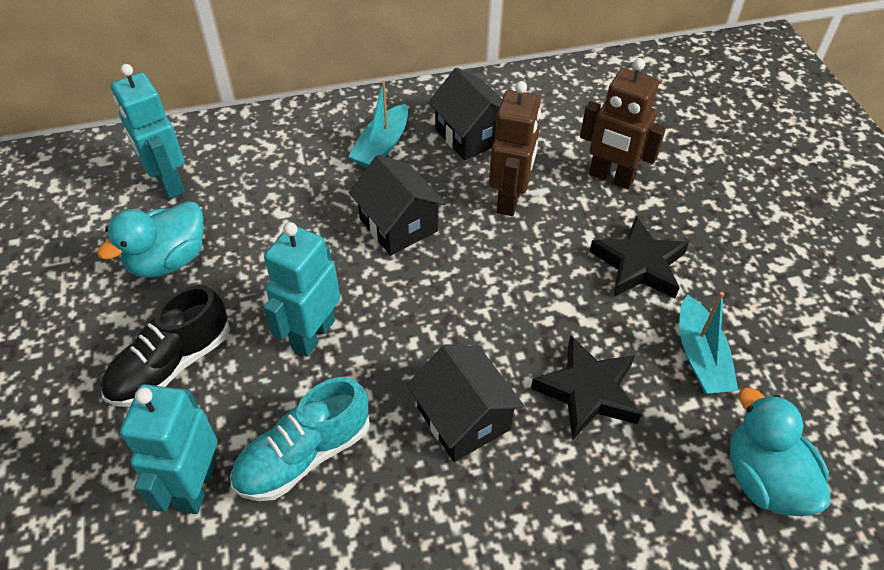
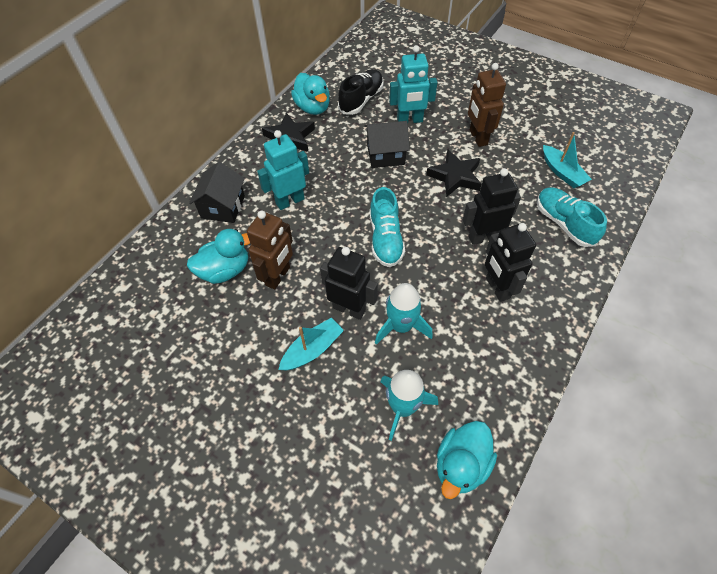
black house: 3 -> 2
black robot: 0 -> 3
turquoise duck: 2 -> 3
turquoise robot: 3 -> 2
turquoise rocket: 0 -> 2
turquoise shoe: 1 -> 2

